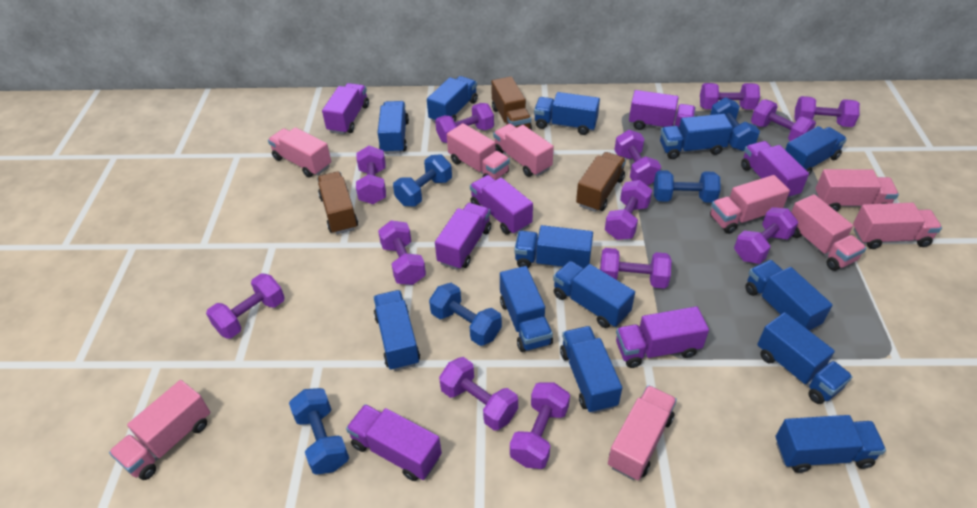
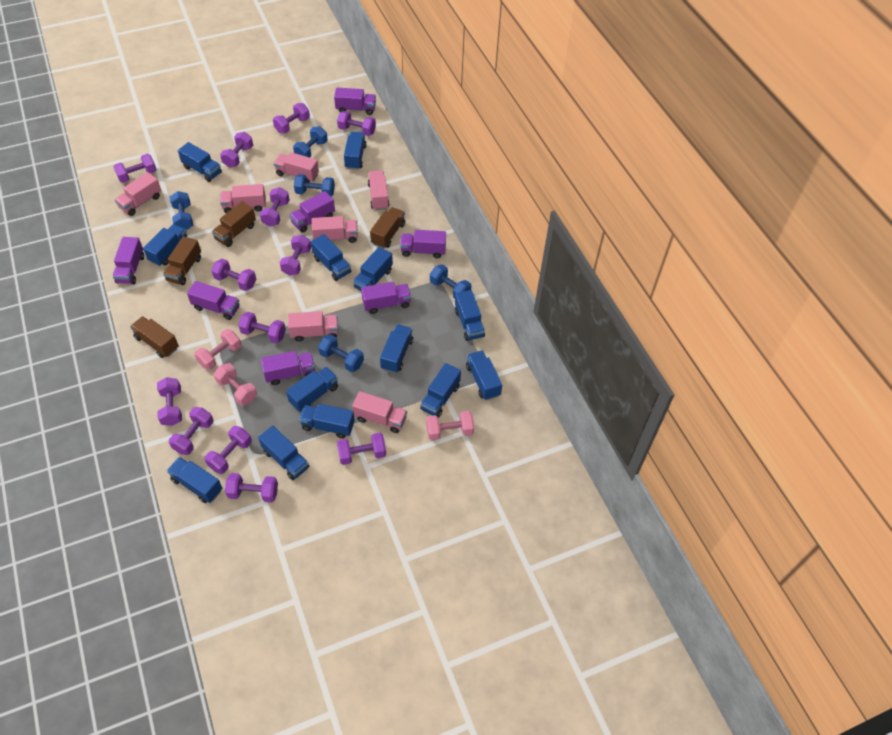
brown truck: 3 -> 4
pink dumbbell: 0 -> 3
pink truck: 9 -> 7

